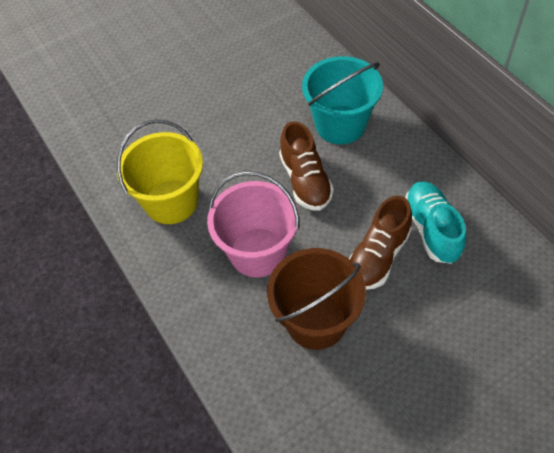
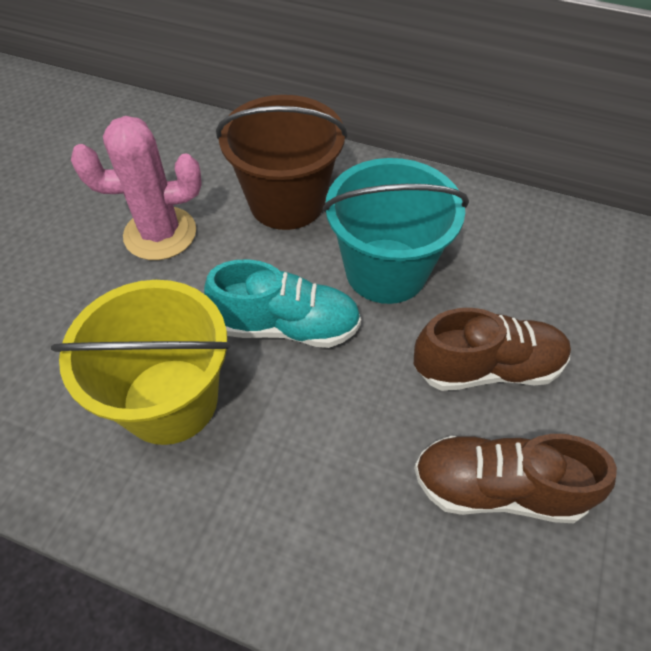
pink bucket: 1 -> 0
pink cactus: 0 -> 1

